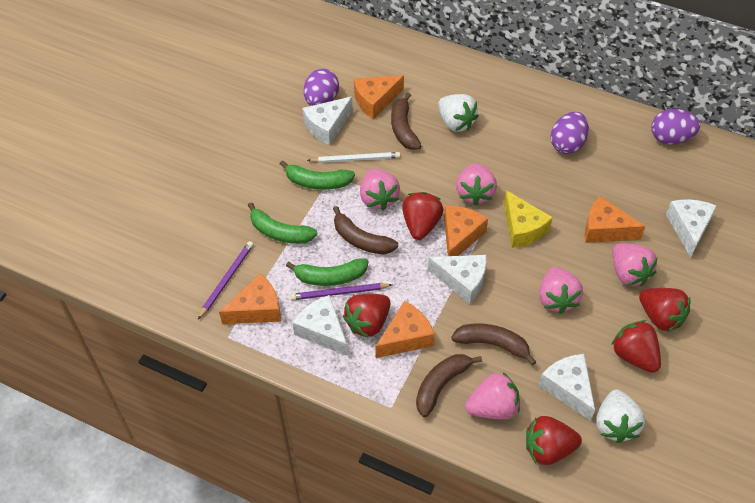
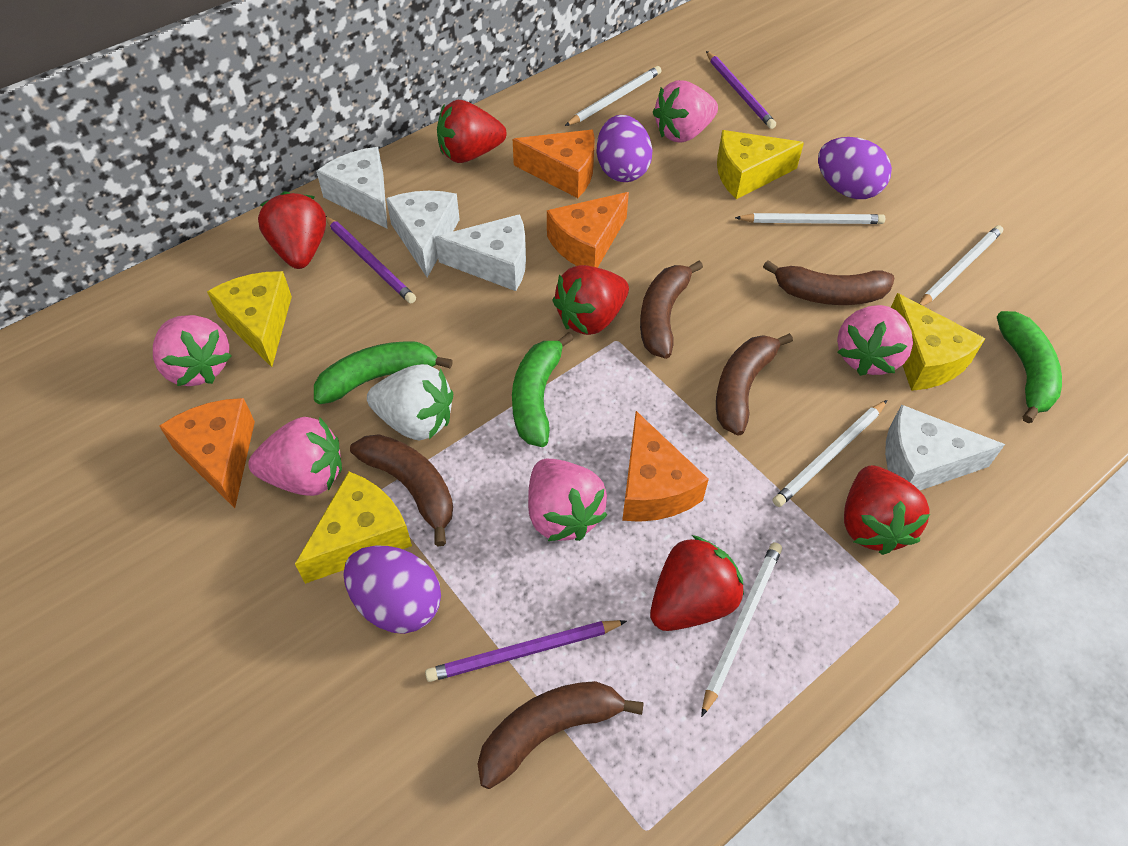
brown banana: 4 -> 5
orange cheese: 5 -> 4
purple pencil: 2 -> 3
white cheese: 5 -> 4
white pencil: 1 -> 5
white strawberry: 2 -> 1
yellow cheese: 1 -> 4

